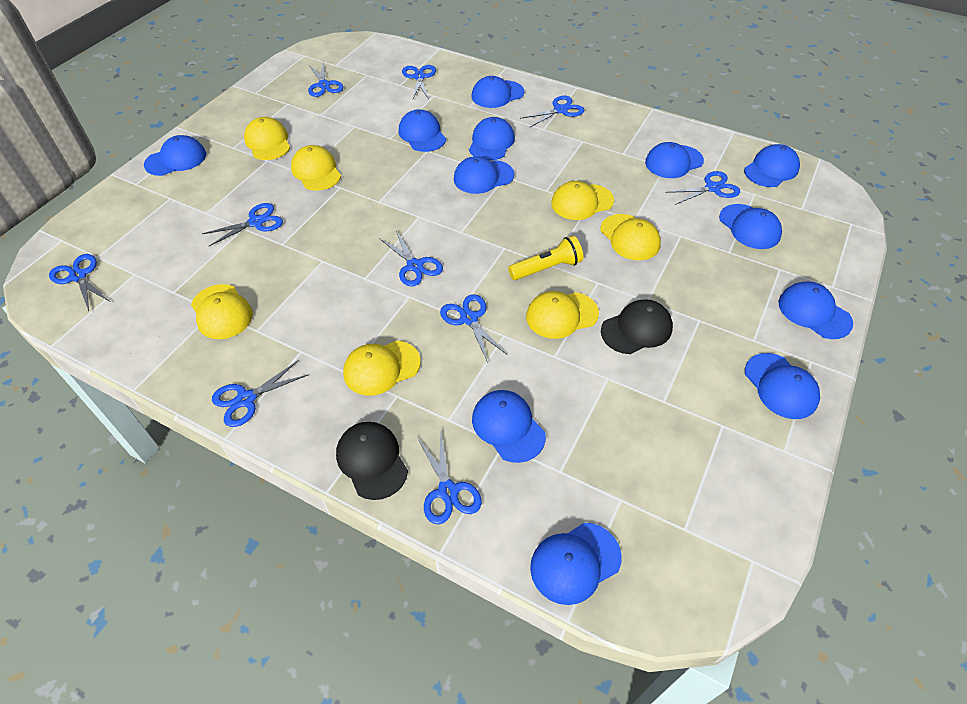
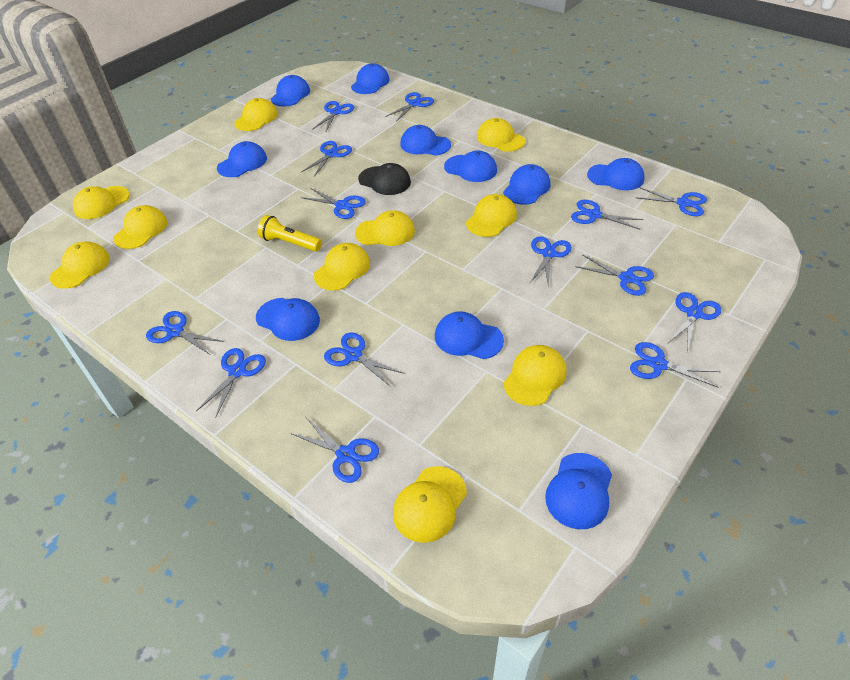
black cap: 2 -> 1
blue cap: 12 -> 10
blue scissors: 10 -> 14
yellow cap: 7 -> 10

